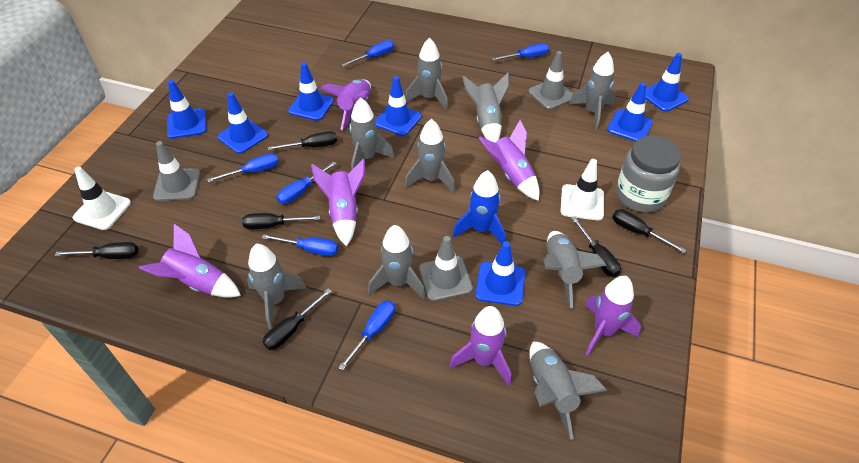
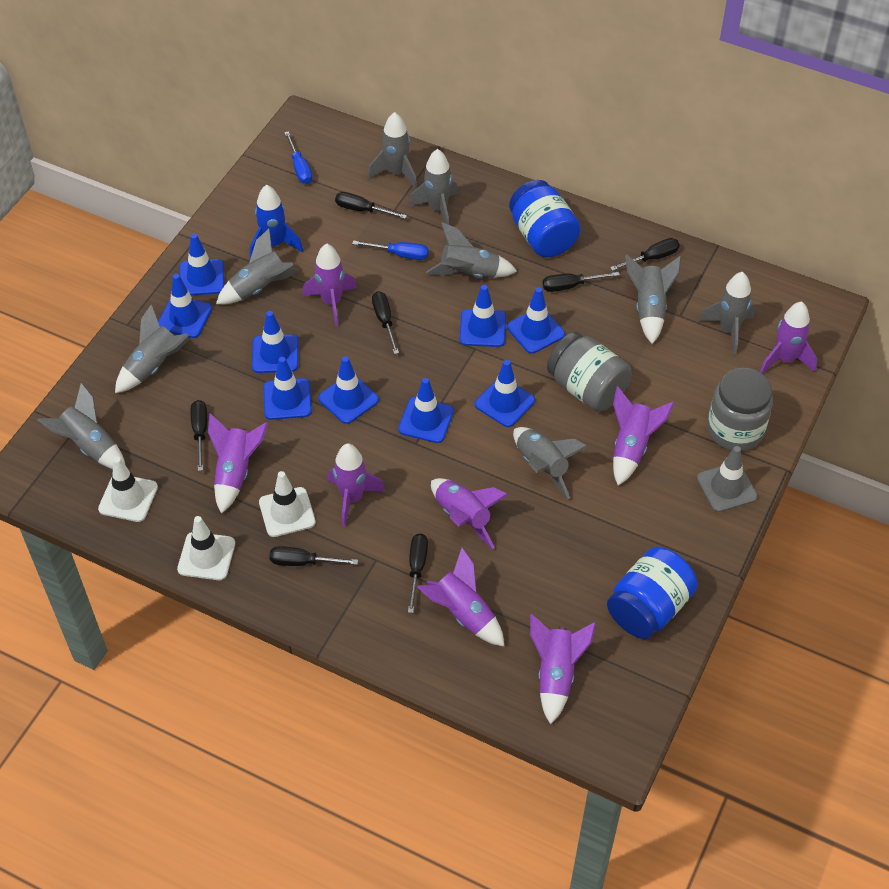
black screwdriver: 6 -> 7
blue jar: 0 -> 2
blue screwdriver: 6 -> 2
blue traffic cone: 7 -> 9
grey jar: 1 -> 2
grey traffic cone: 3 -> 1
purple rocket: 6 -> 8
white traffic cone: 2 -> 3

